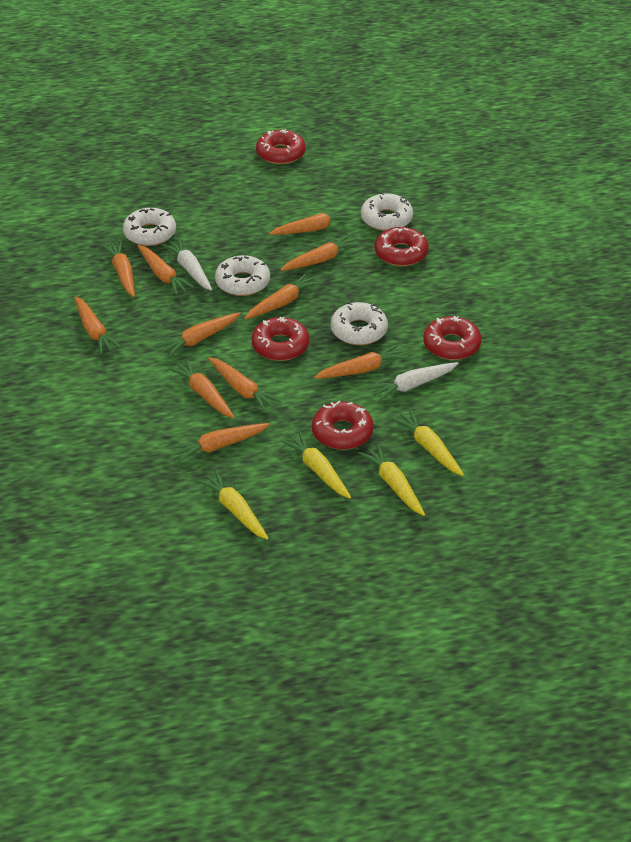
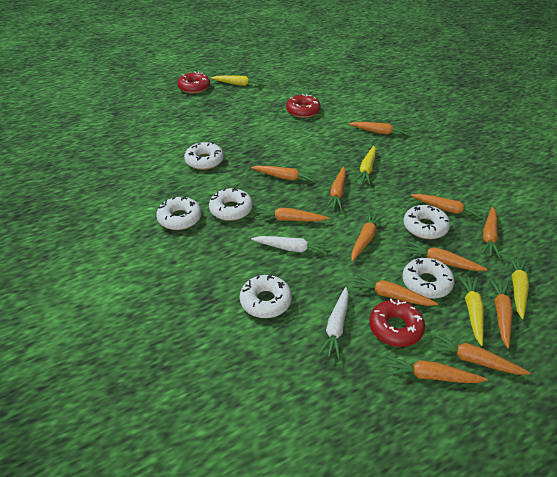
orange carrot: 11 -> 12
red donut: 5 -> 3
white donut: 4 -> 6

